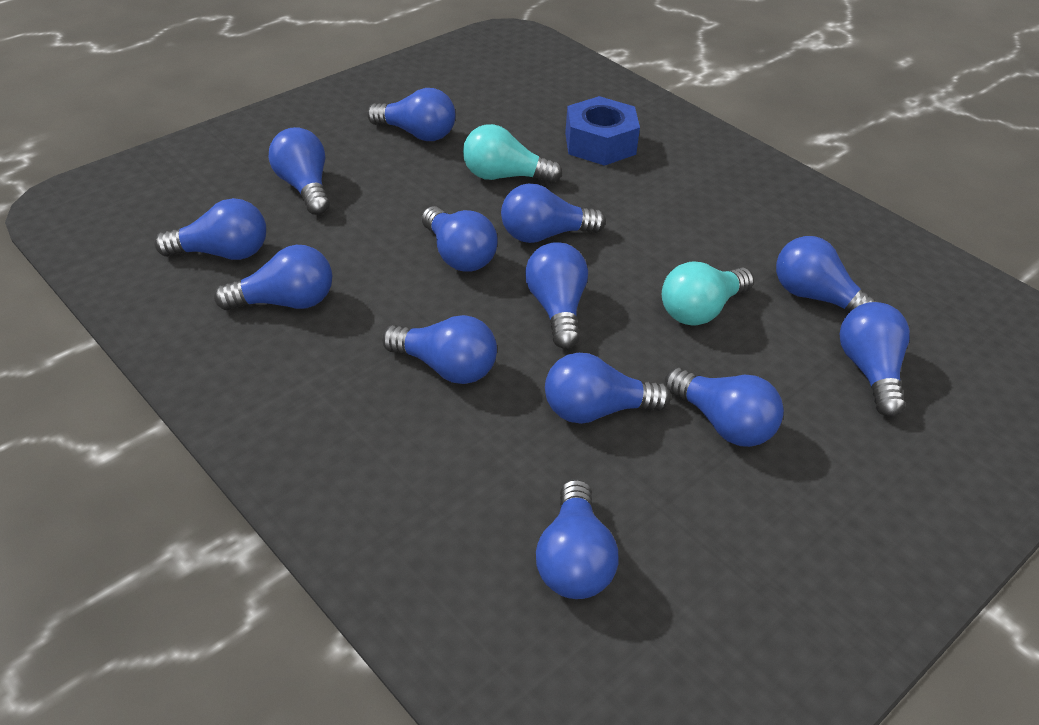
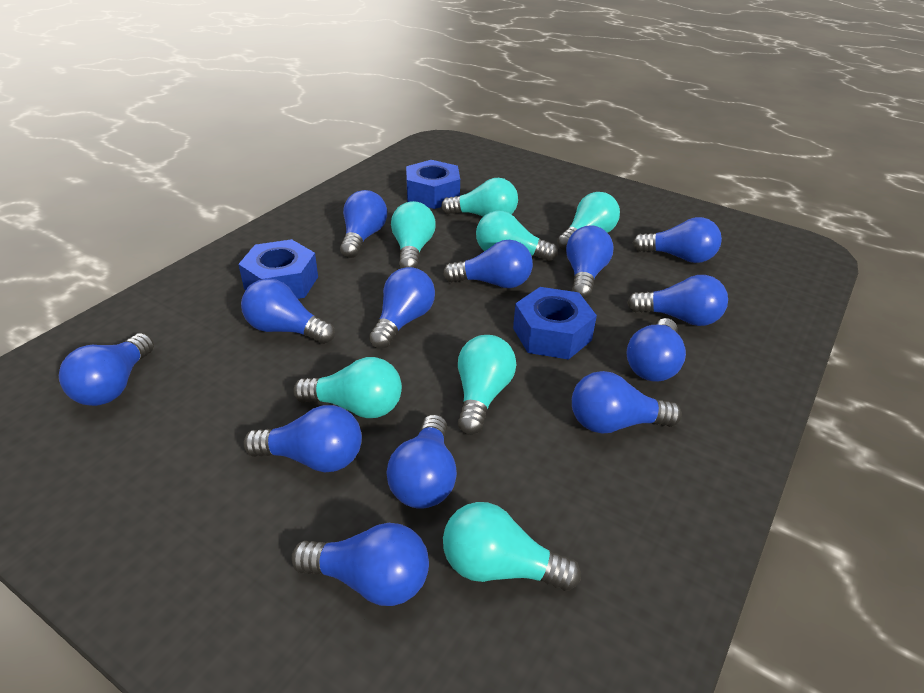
blue nut: 1 -> 3
turquoise light bulb: 2 -> 7

